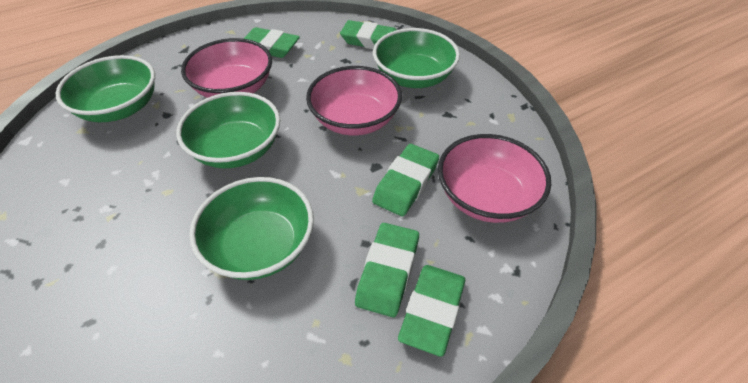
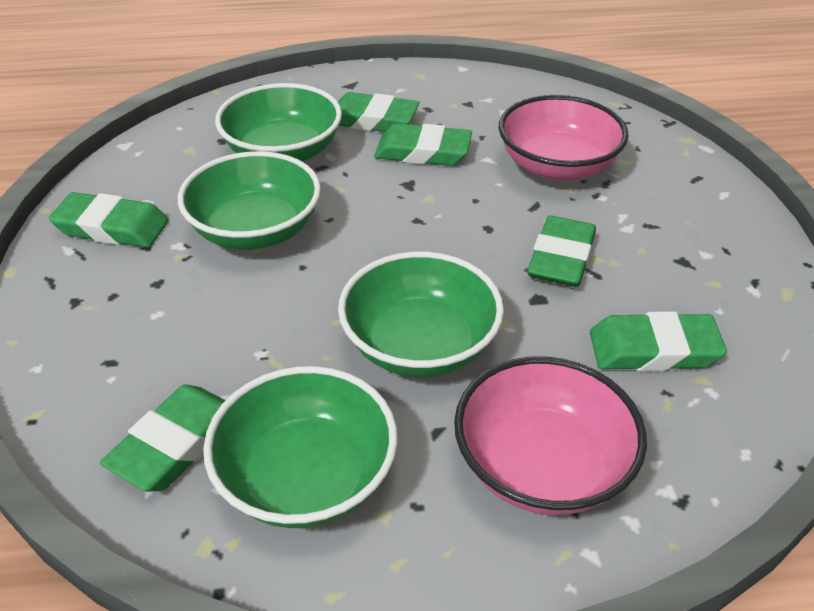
green eraser: 5 -> 6
pink bowl: 3 -> 2

